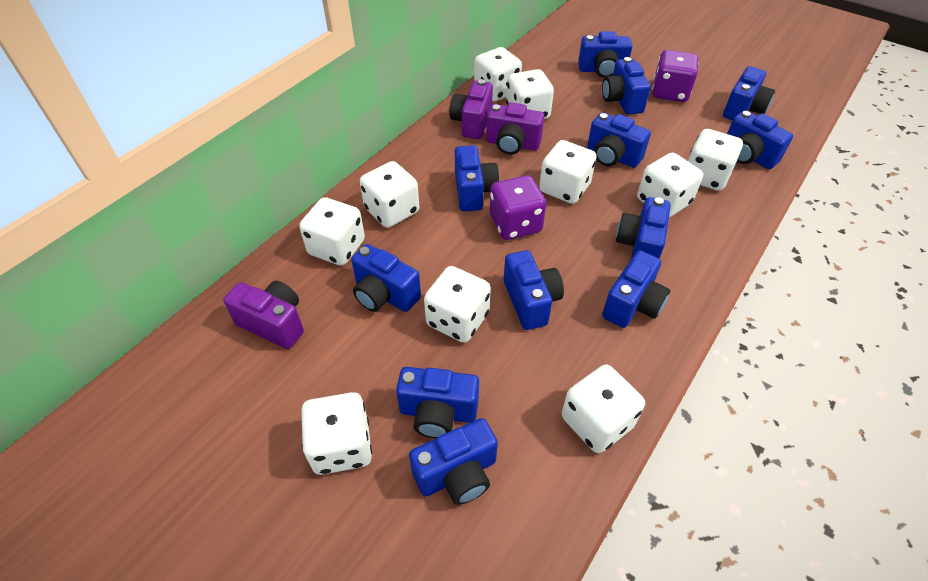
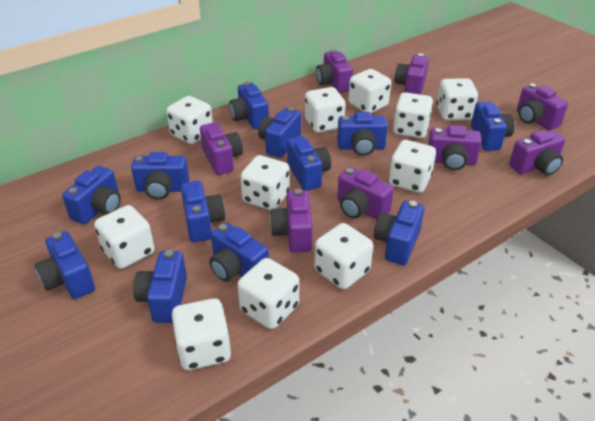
purple camera: 3 -> 8
purple dice: 2 -> 0
white dice: 10 -> 11

